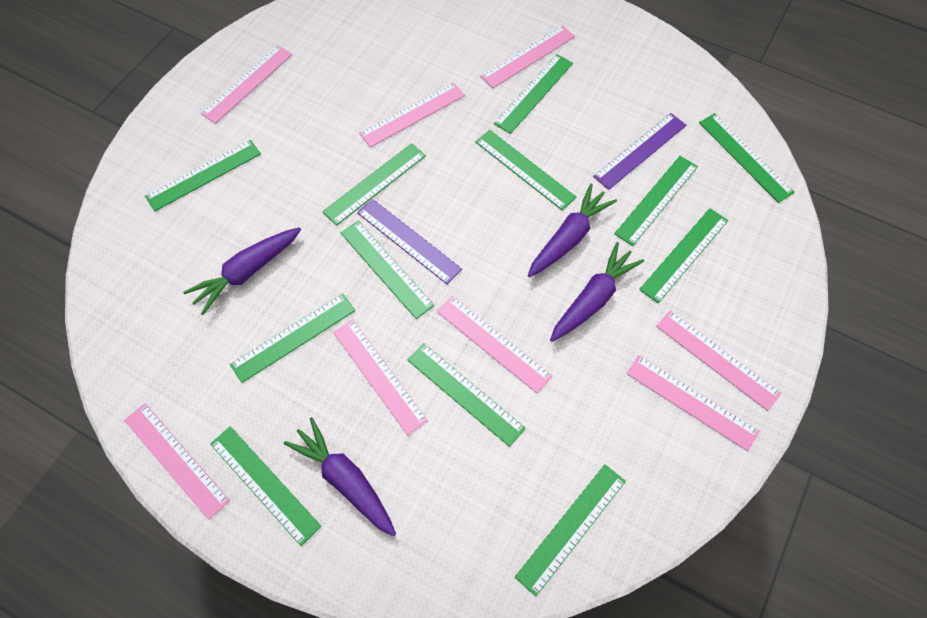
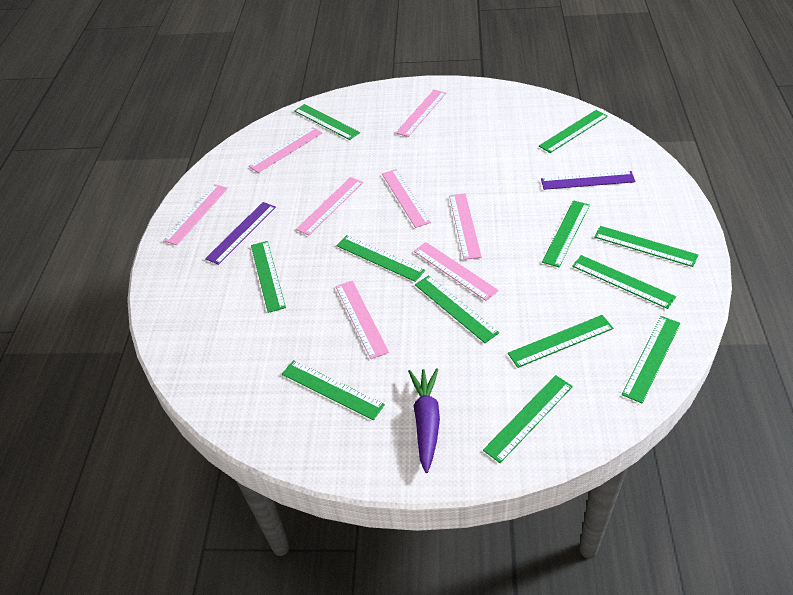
purple carrot: 4 -> 1

